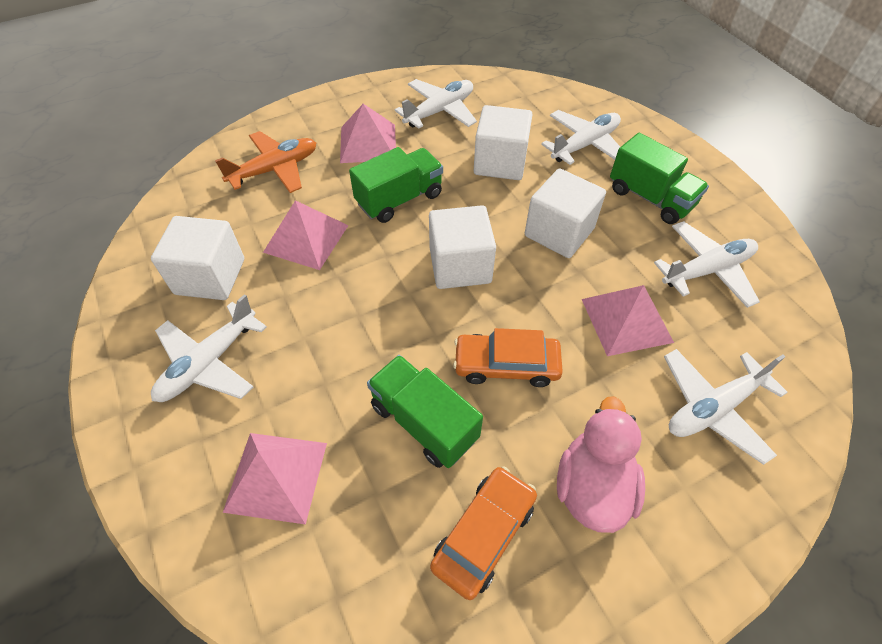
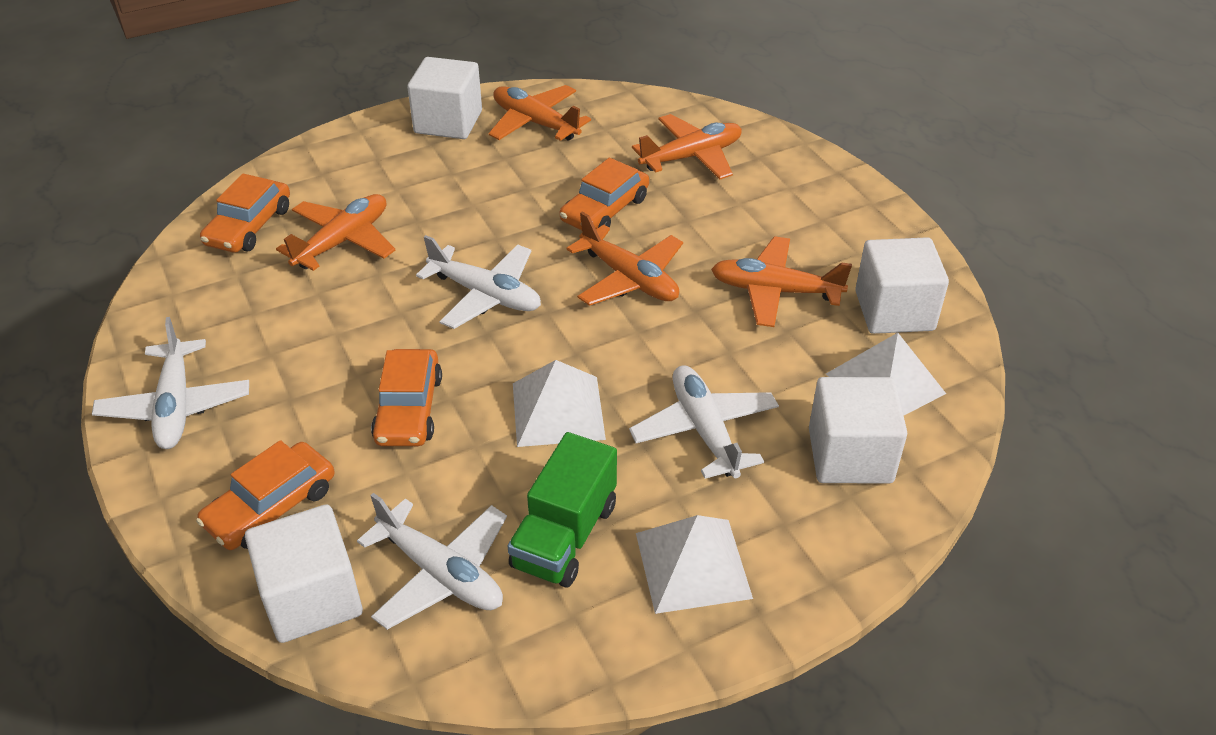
green truck: 3 -> 1
orange car: 2 -> 4
orange plane: 1 -> 5
pink duck: 1 -> 0
pink pyramid: 4 -> 0
white plane: 5 -> 4
white pyramid: 0 -> 3

